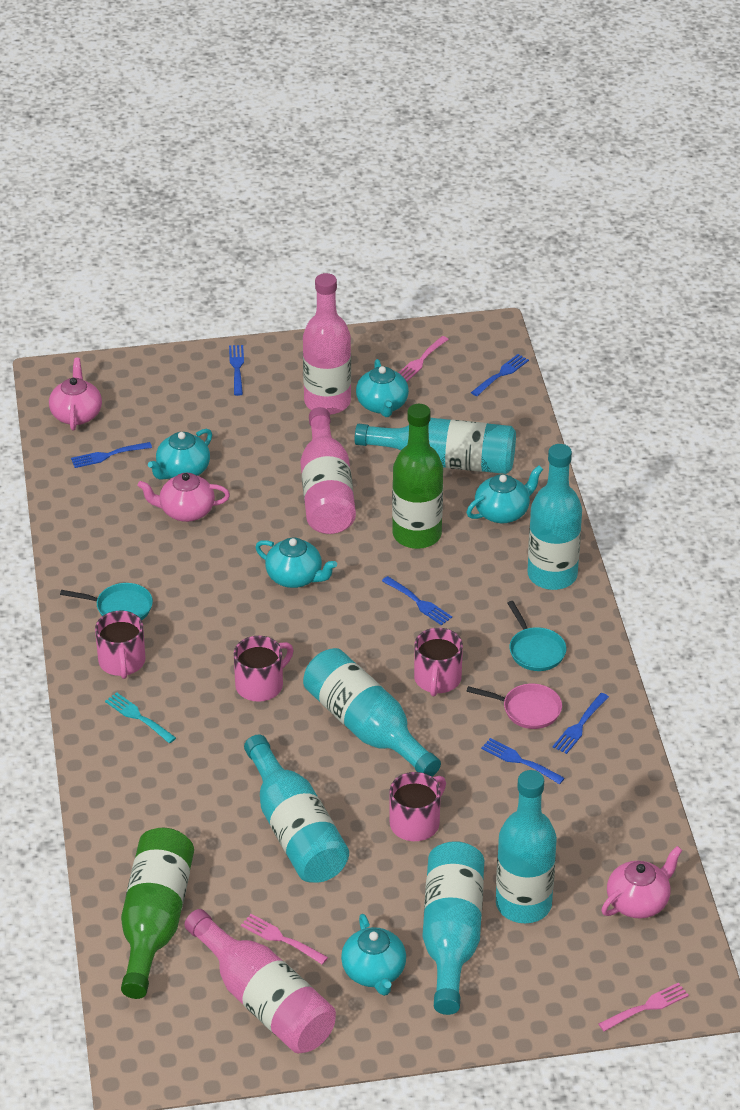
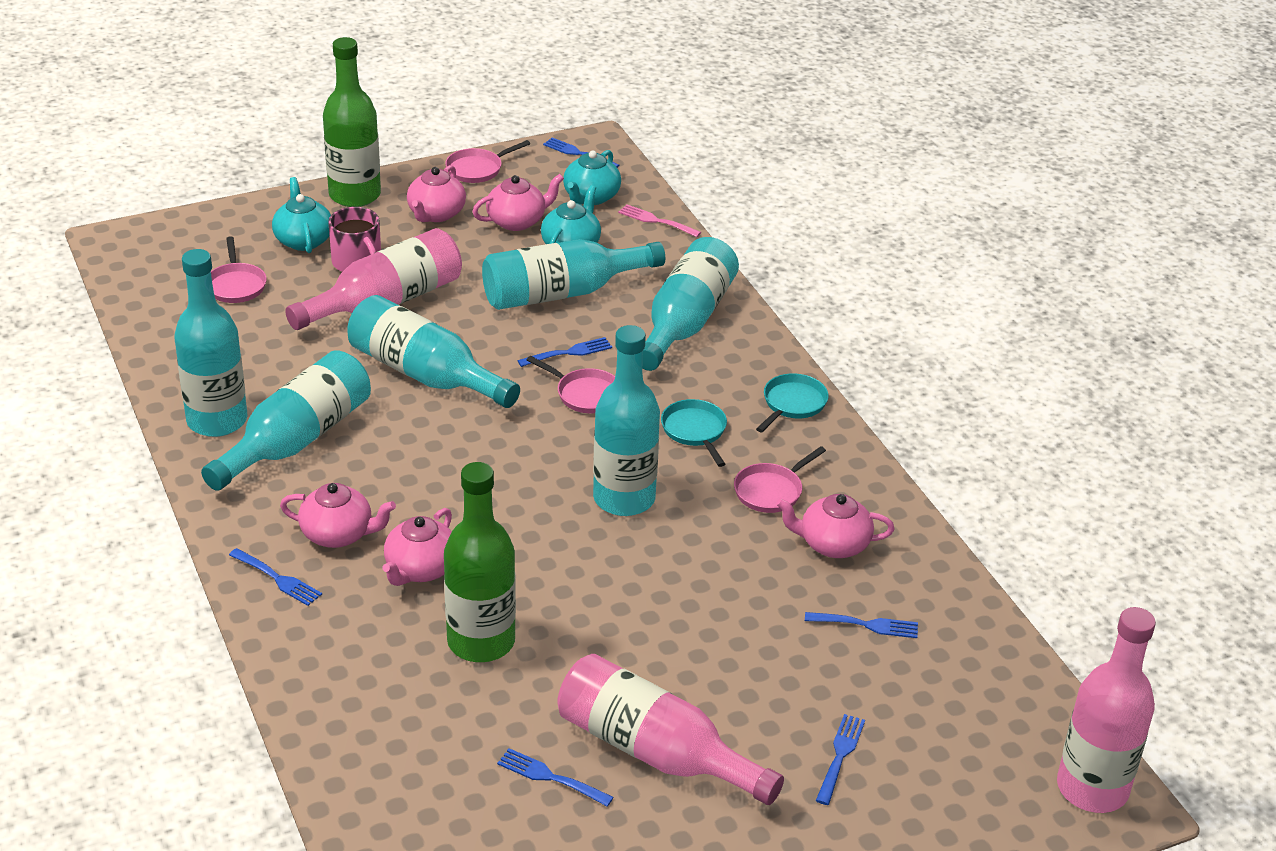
pink fork: 3 -> 1
pink mug: 4 -> 1
pink pan: 1 -> 4
pink teapot: 3 -> 5
turquoise fork: 1 -> 0
turquoise teapot: 5 -> 3

